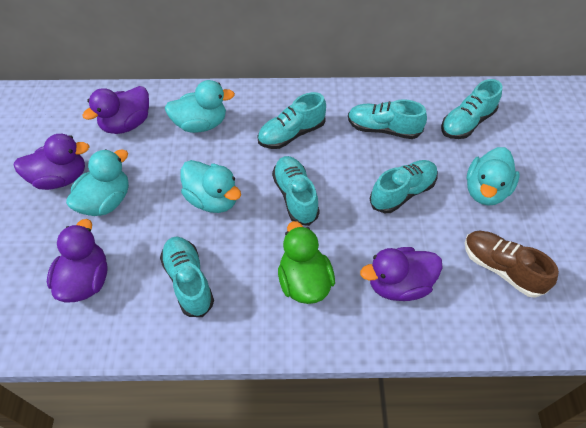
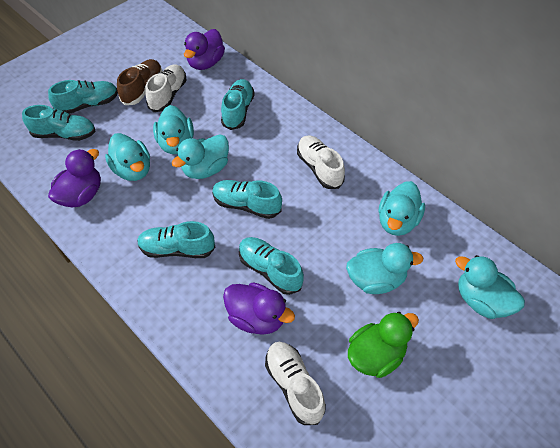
purple duck: 4 -> 3
turquoise duck: 4 -> 6
white shoe: 0 -> 3

